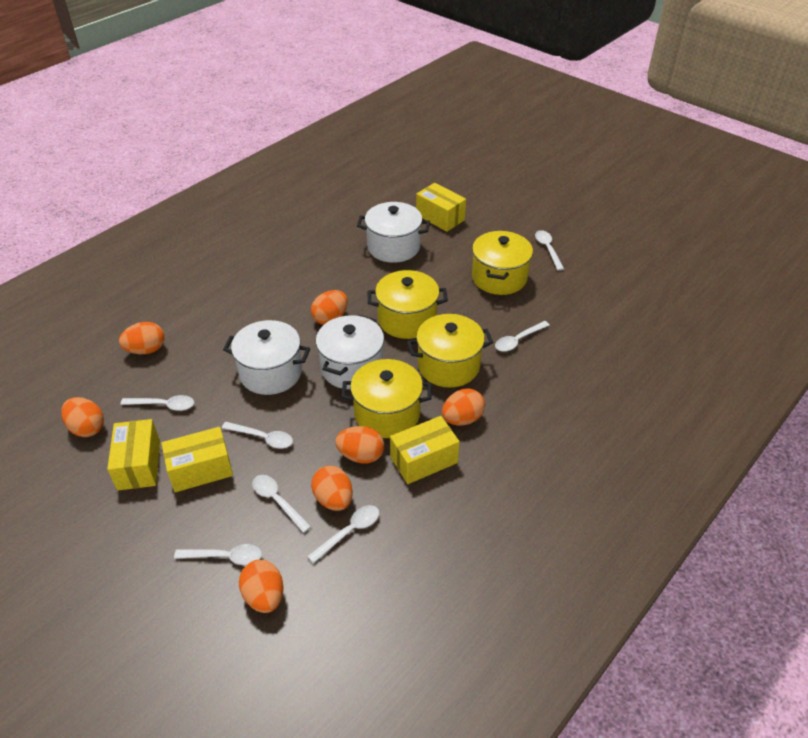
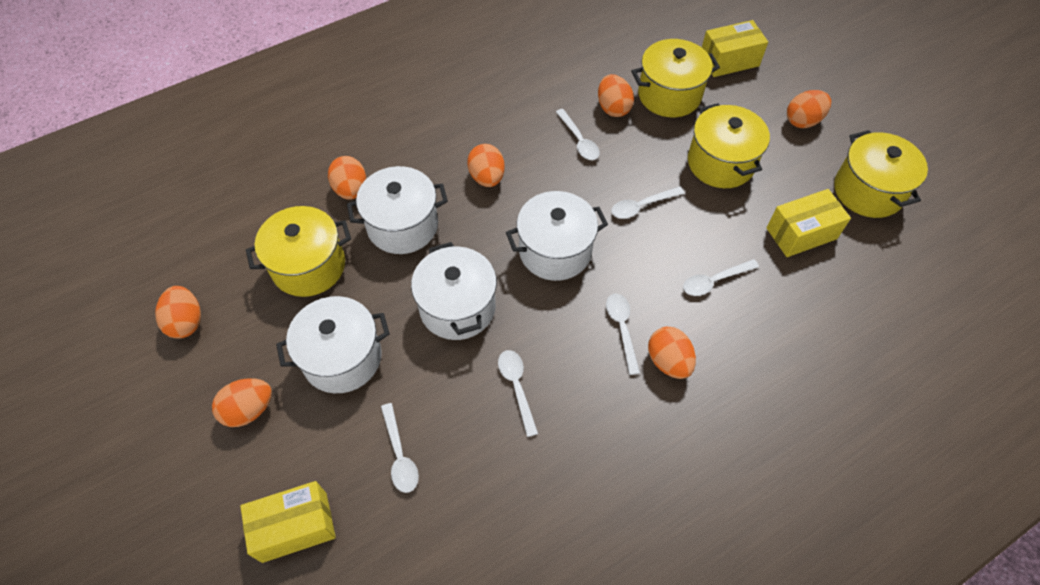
white pot: 3 -> 4
white spoon: 7 -> 6
yellow box: 4 -> 3

